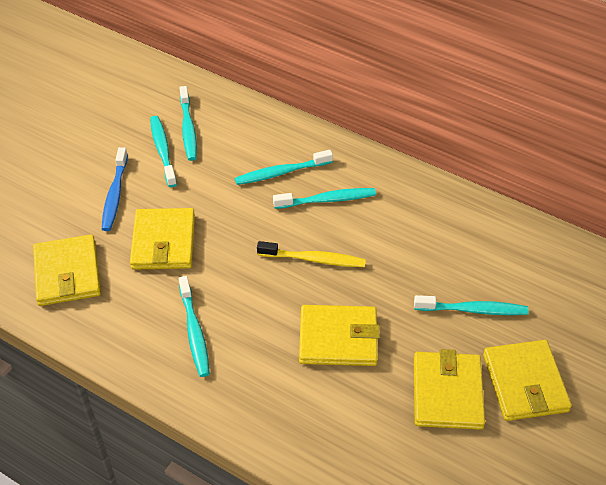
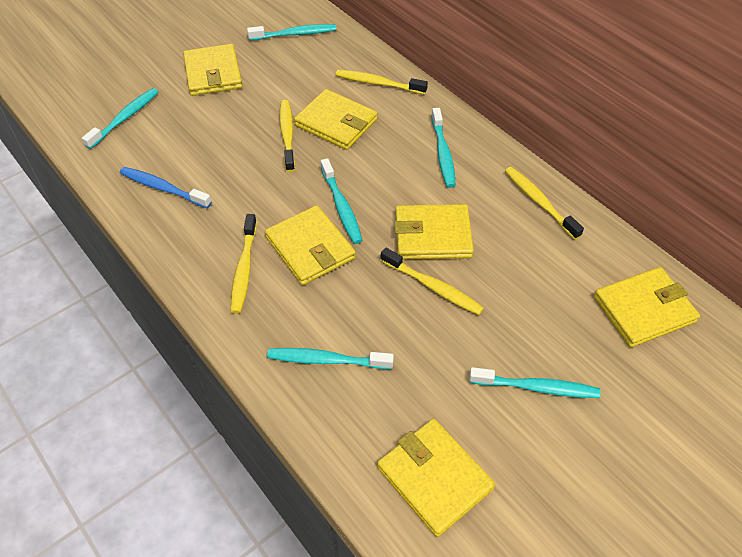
yellow toothbrush: 1 -> 5
yellow wallet: 5 -> 6

